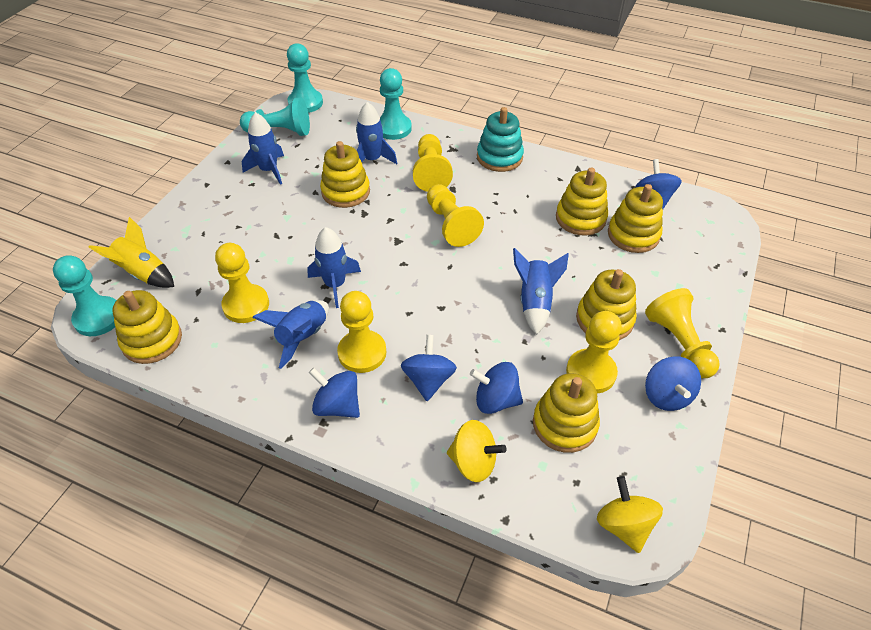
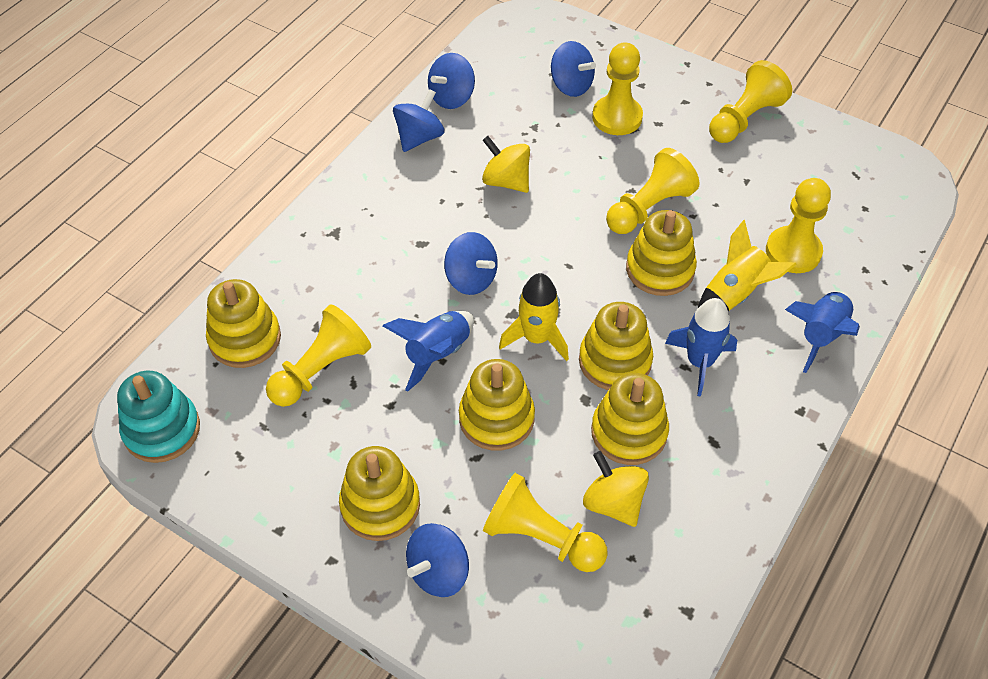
blue rocket: 5 -> 3
turquoise pawn: 4 -> 0
yellow rocket: 1 -> 2

